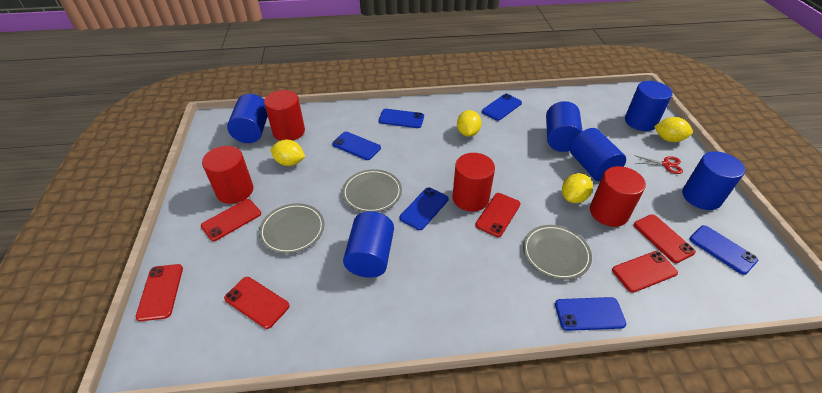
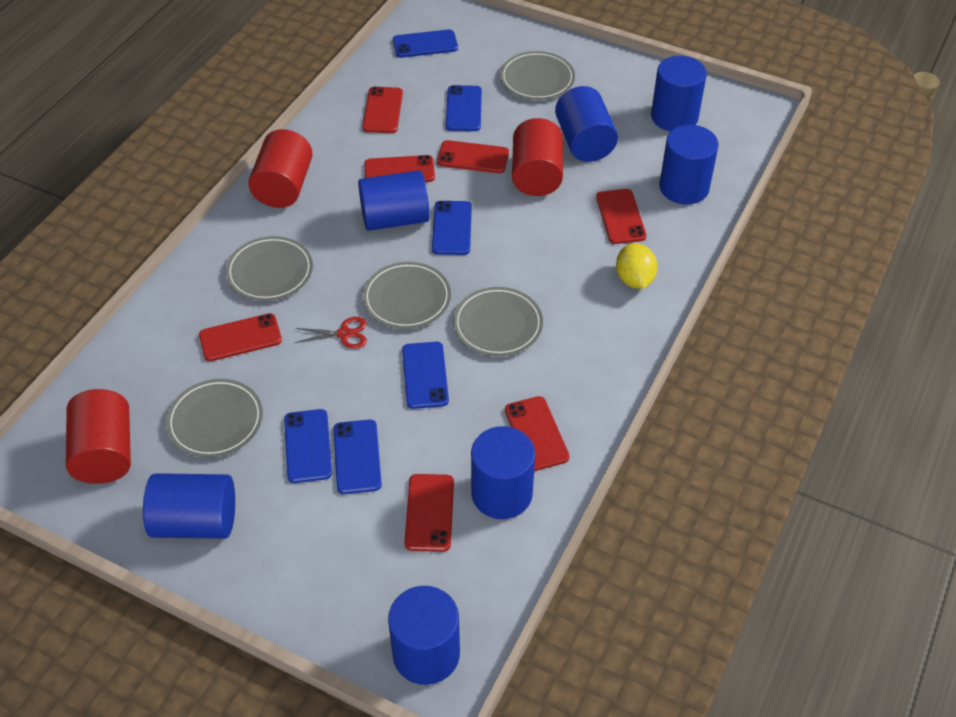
blue cylinder: 6 -> 7
grey plate: 3 -> 5
red cylinder: 4 -> 3
red phone: 6 -> 7
yellow lemon: 4 -> 1

